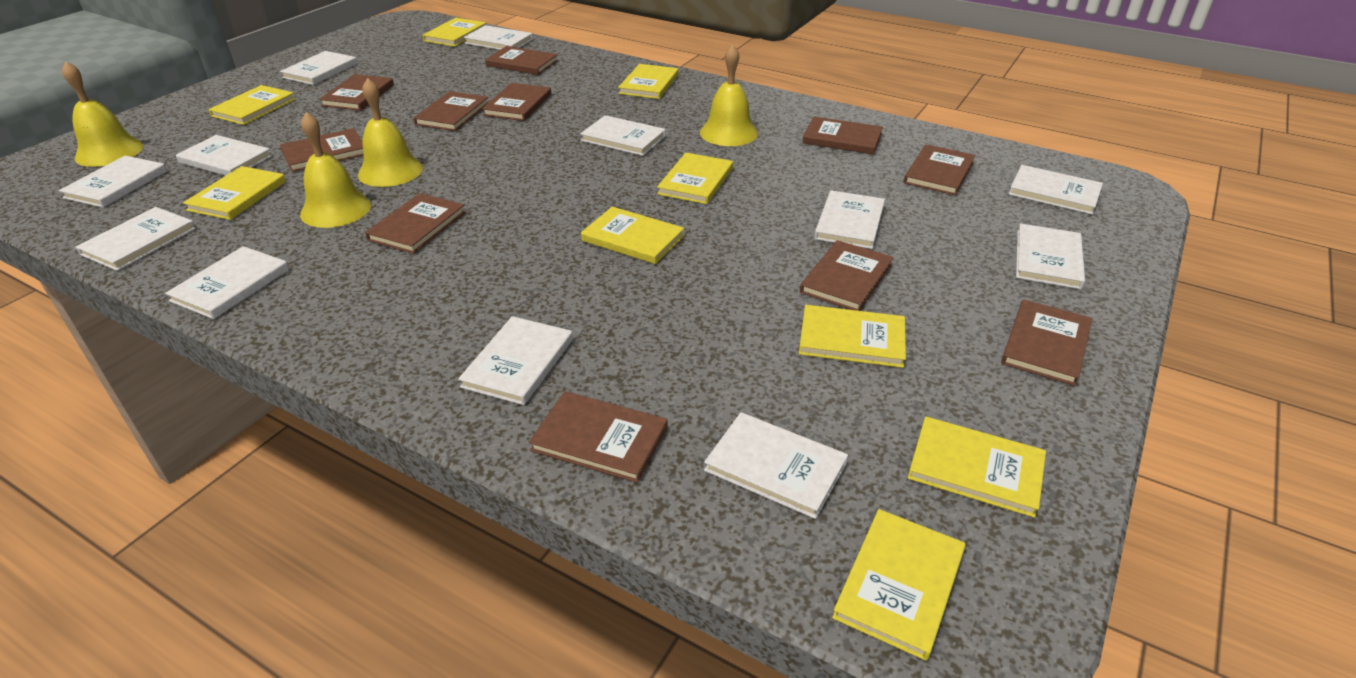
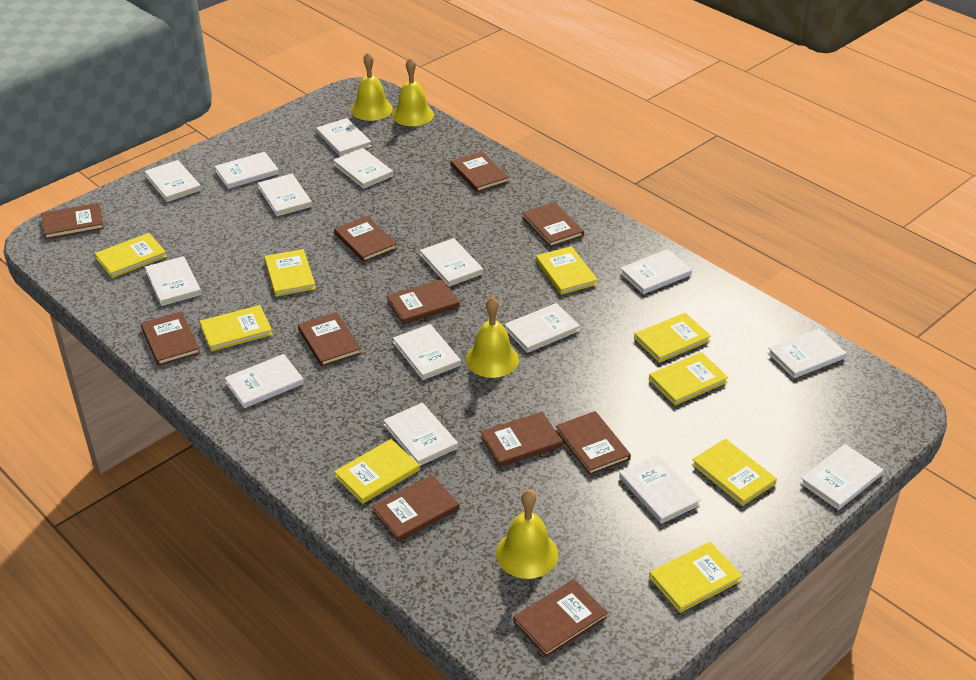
white book: 12 -> 15

